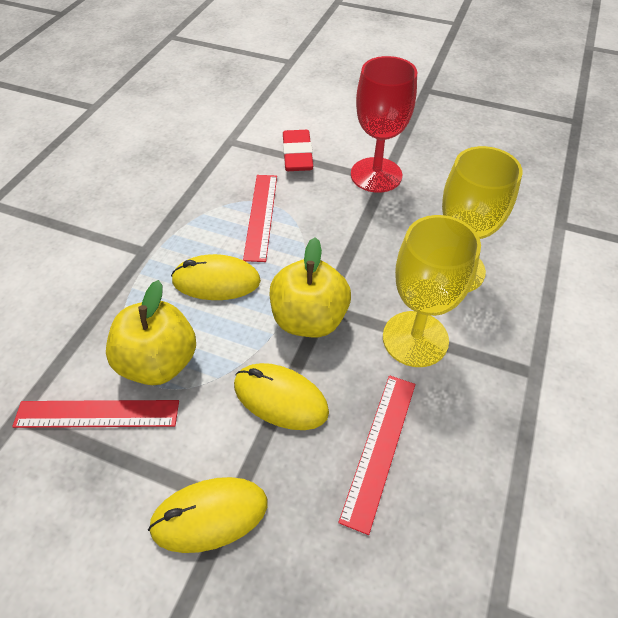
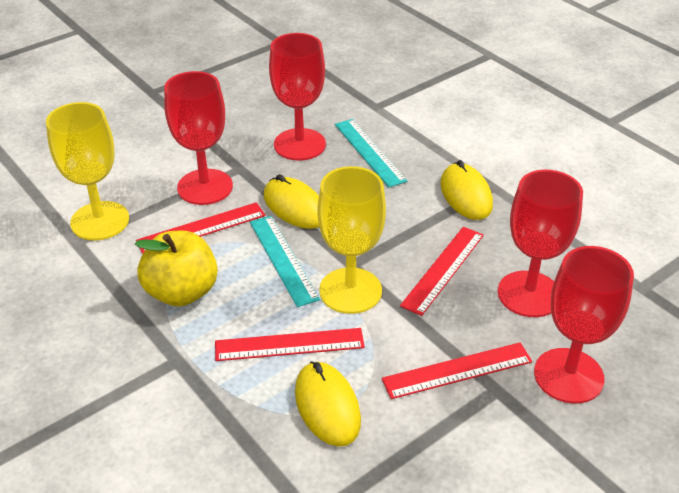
red eraser: 1 -> 0
red goblet: 1 -> 4
red ruler: 3 -> 4
turquoise ruler: 0 -> 2
yellow apple: 2 -> 1

